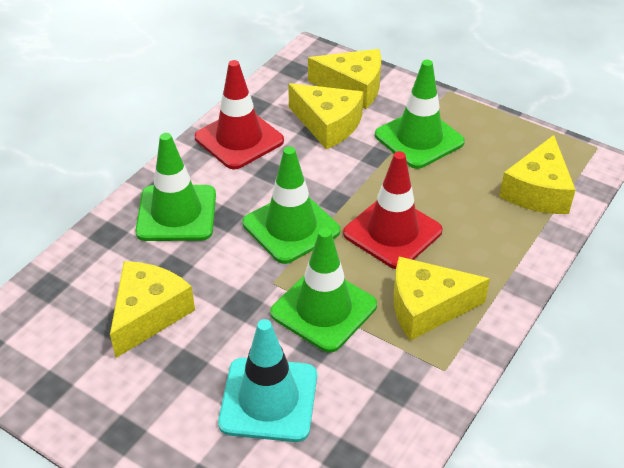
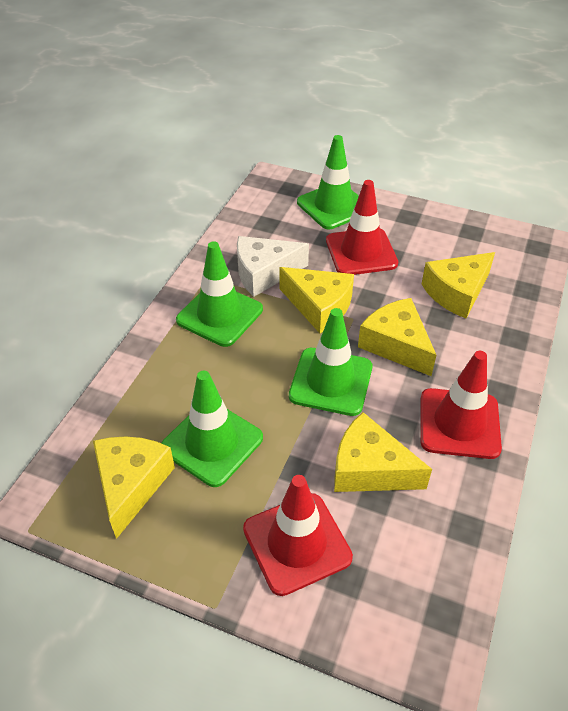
red traffic cone: 2 -> 3
turquoise traffic cone: 1 -> 0
white cheese: 0 -> 1

